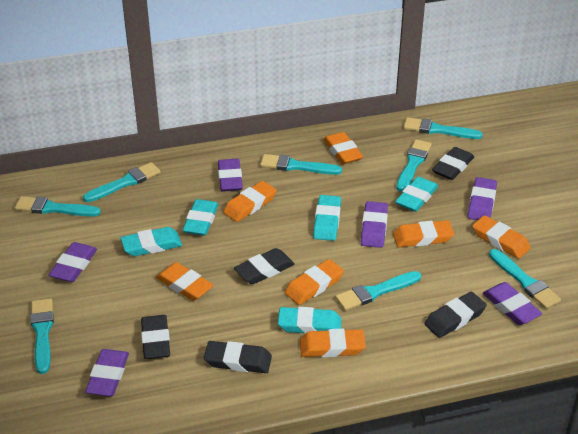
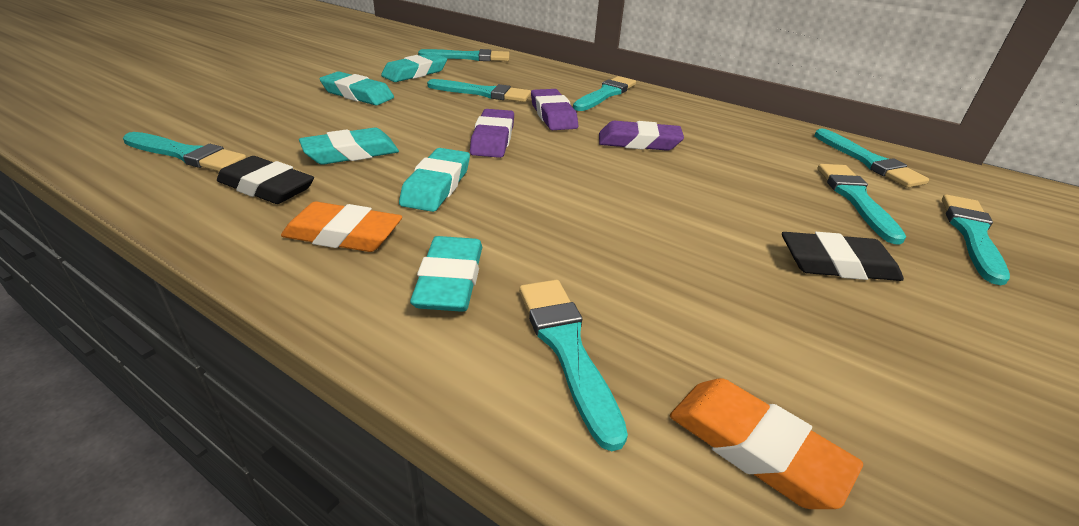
black eraser: 5 -> 2
orange eraser: 7 -> 2
purple eraser: 6 -> 3

